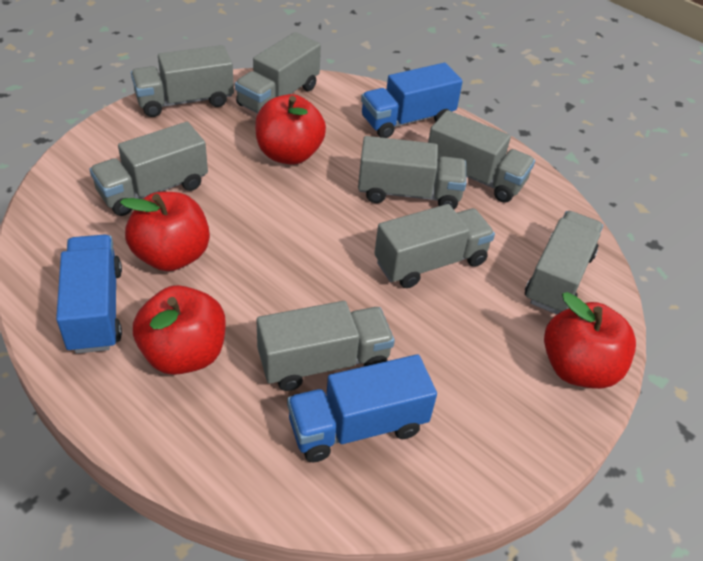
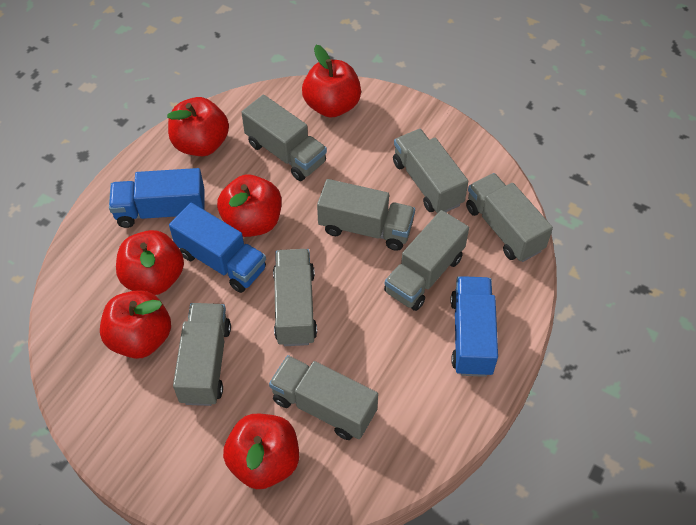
red apple: 4 -> 6

